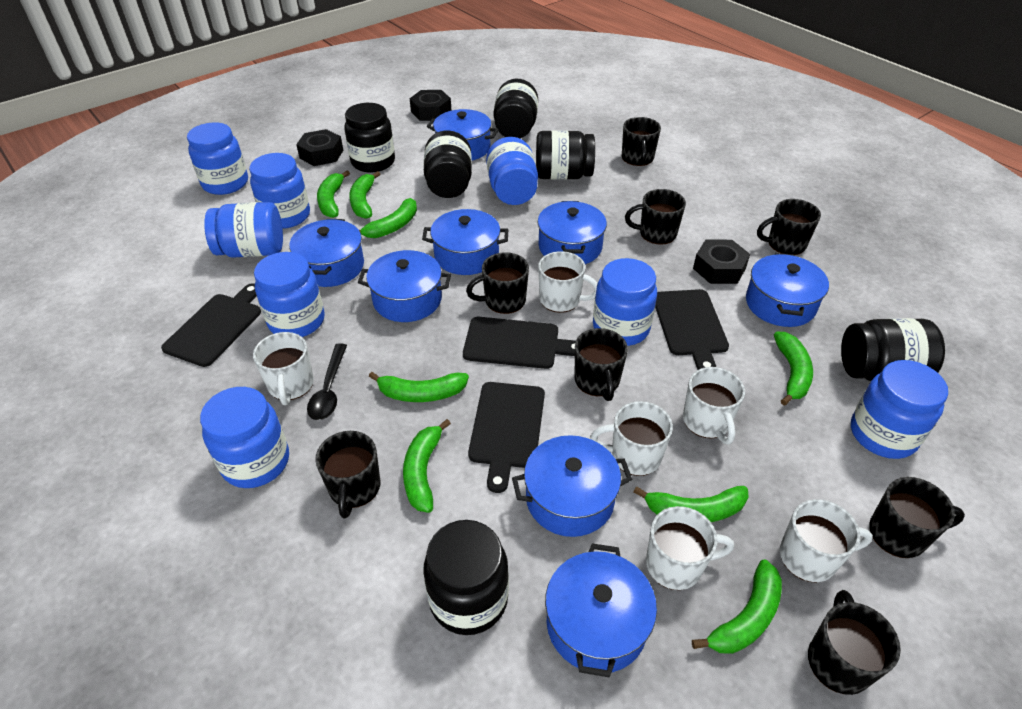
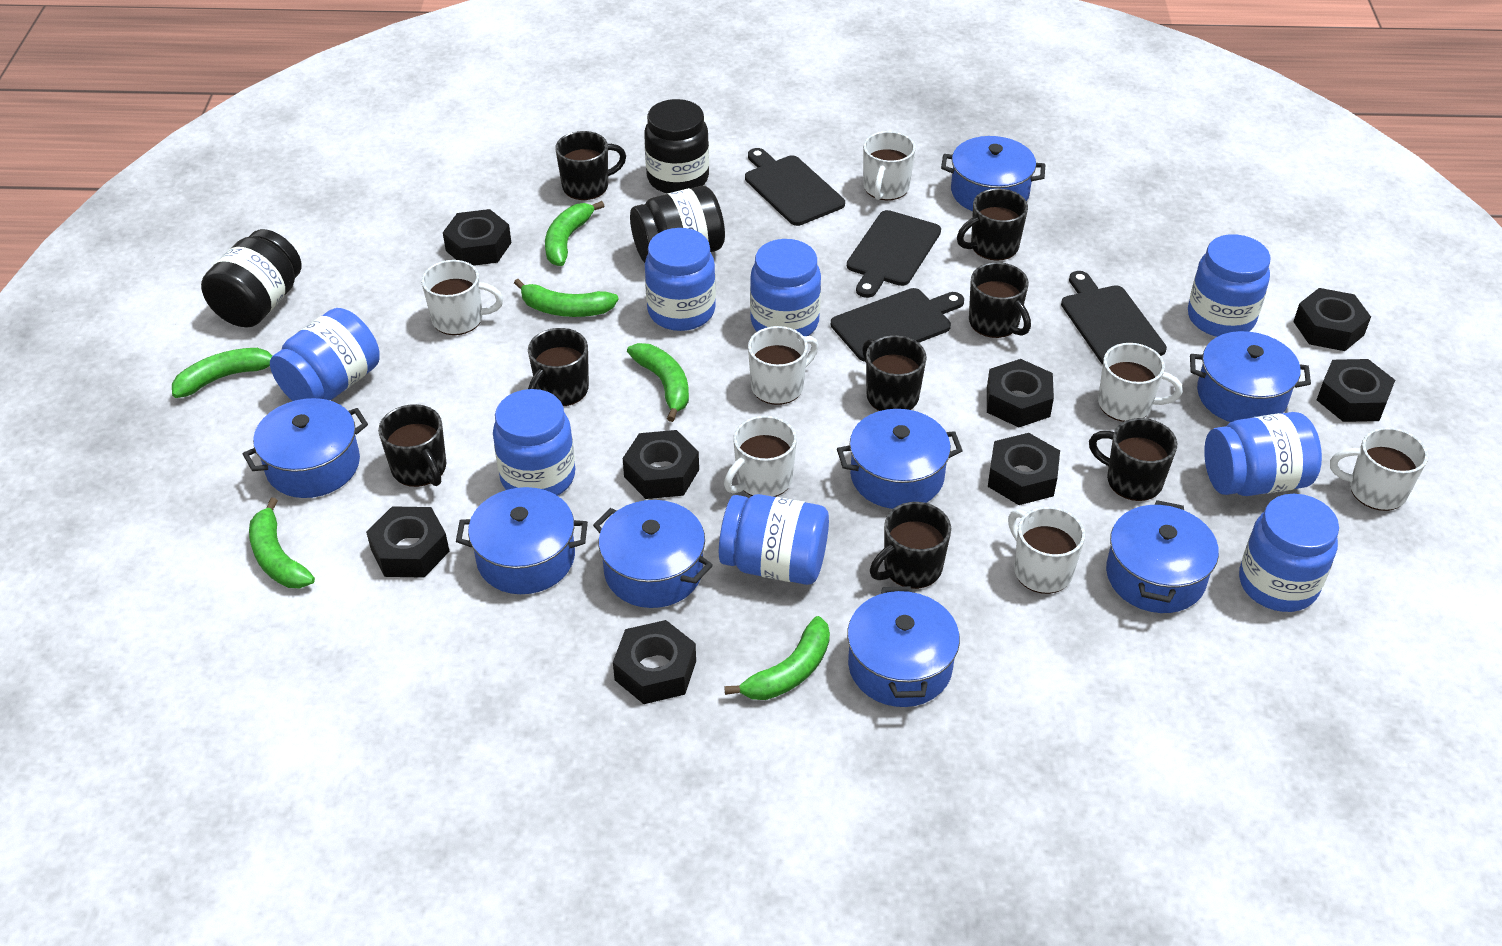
black jar: 6 -> 3
black nut: 3 -> 8
black spoon: 1 -> 0
green banana: 8 -> 6
white mug: 6 -> 7

